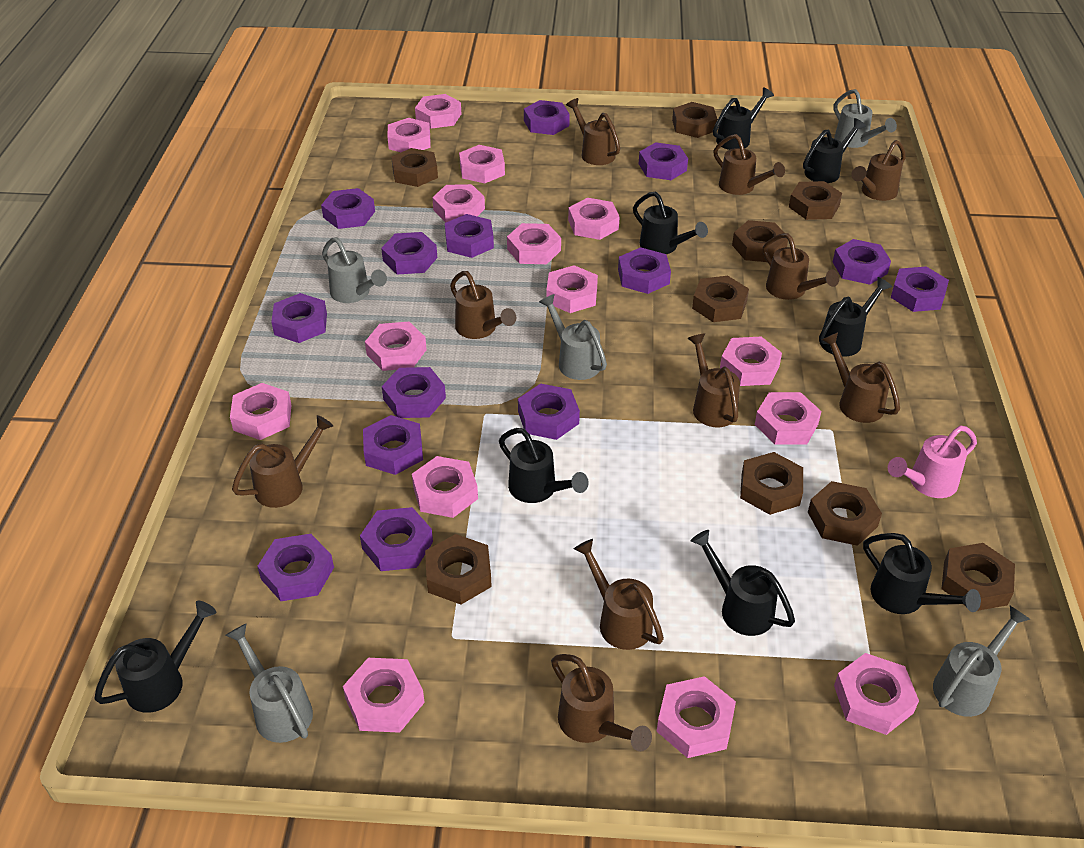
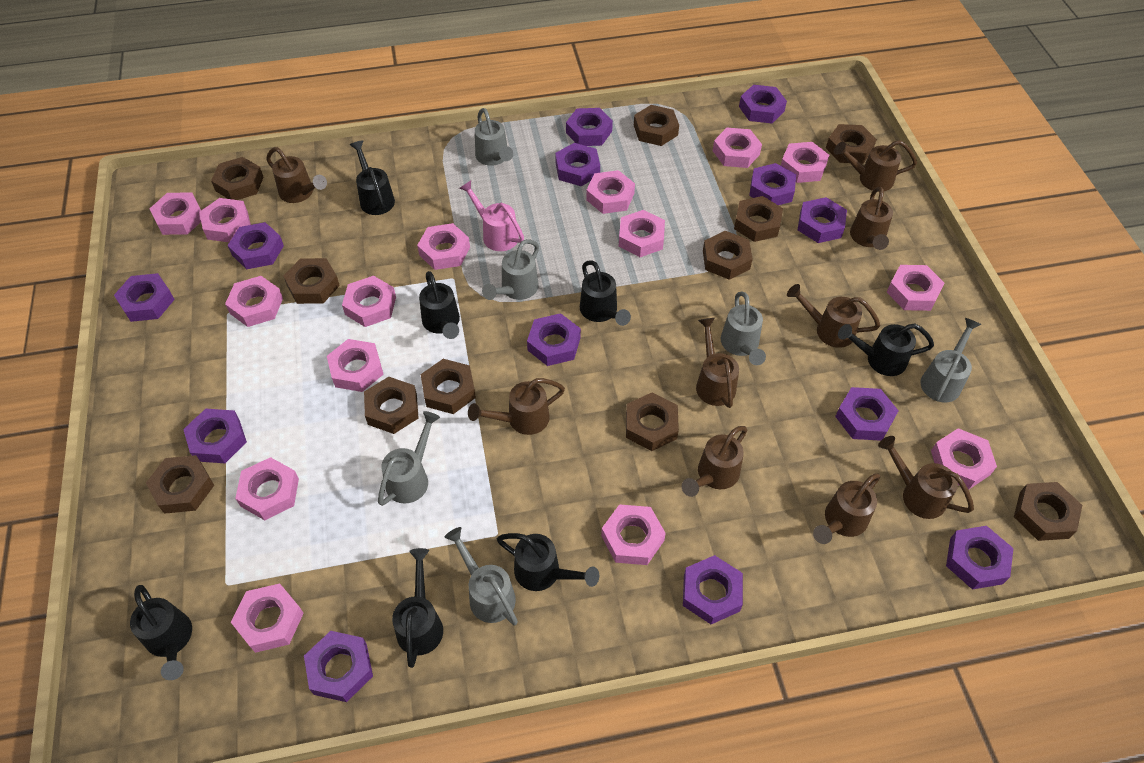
black watering can: 8 -> 7
brown nut: 9 -> 11
brown watering can: 10 -> 9
grey watering can: 5 -> 6
purple nut: 14 -> 13

